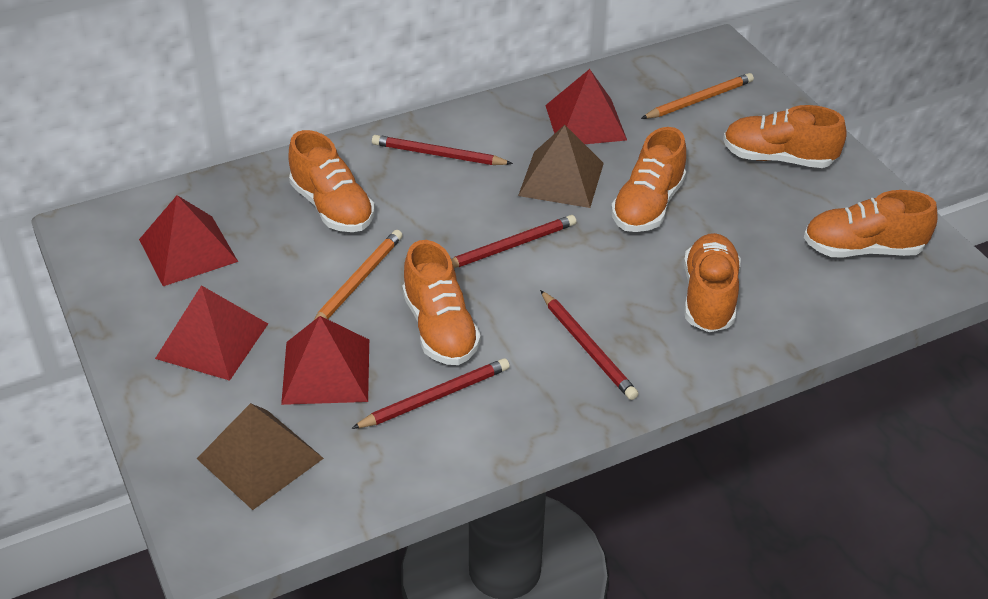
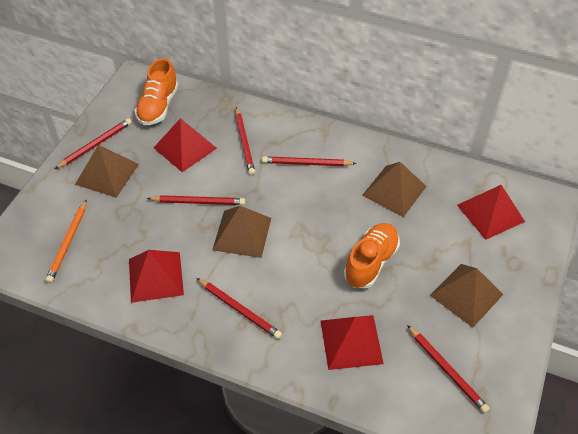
brown pyramid: 2 -> 4
orange pencil: 2 -> 1
orange shoe: 6 -> 2
red pencil: 4 -> 6

